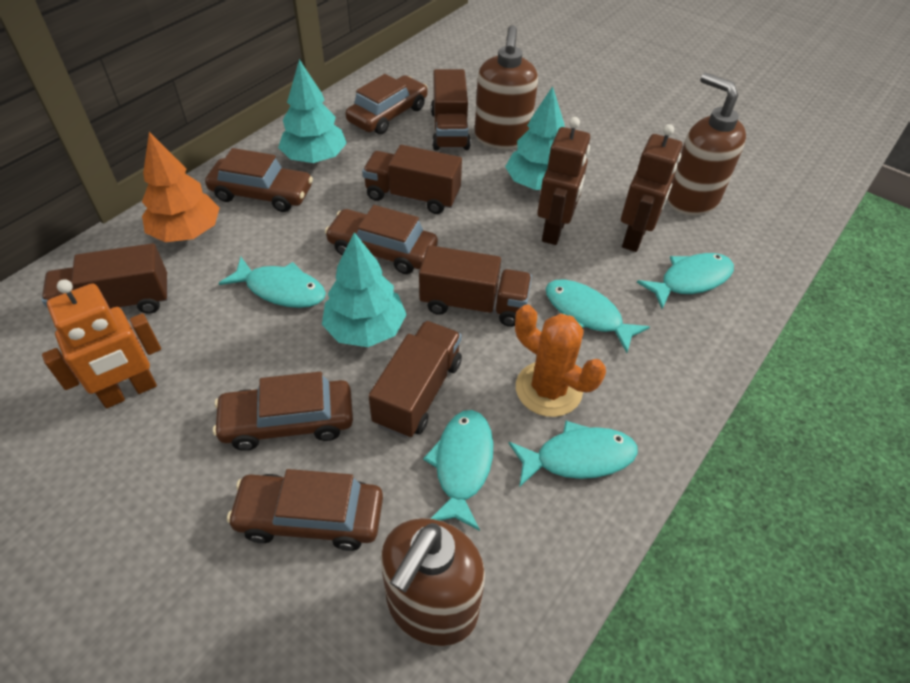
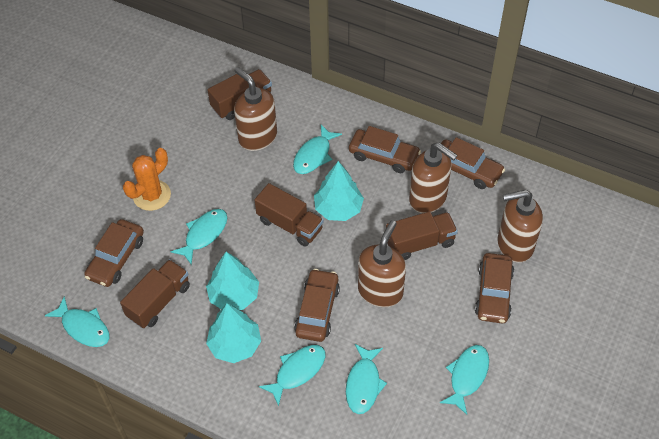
brown robot: 2 -> 0
brown soap dispenser: 3 -> 4
brown truck: 5 -> 4
orange robot: 1 -> 0
orange tree: 1 -> 0
turquoise fish: 5 -> 6

